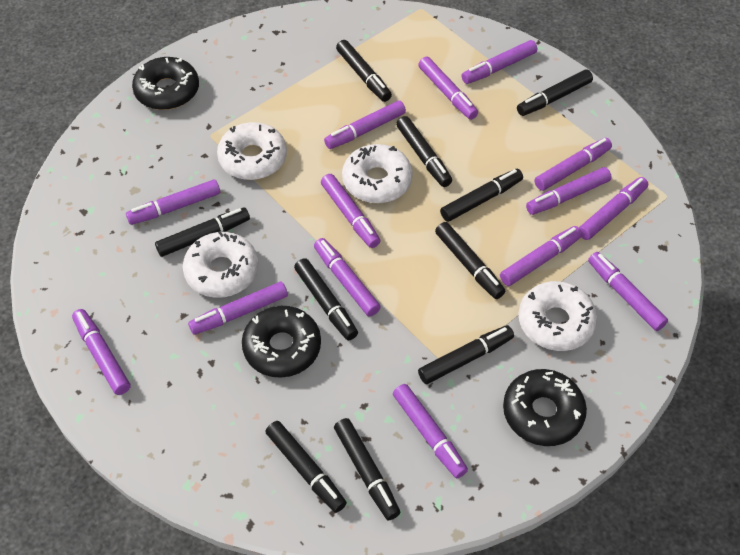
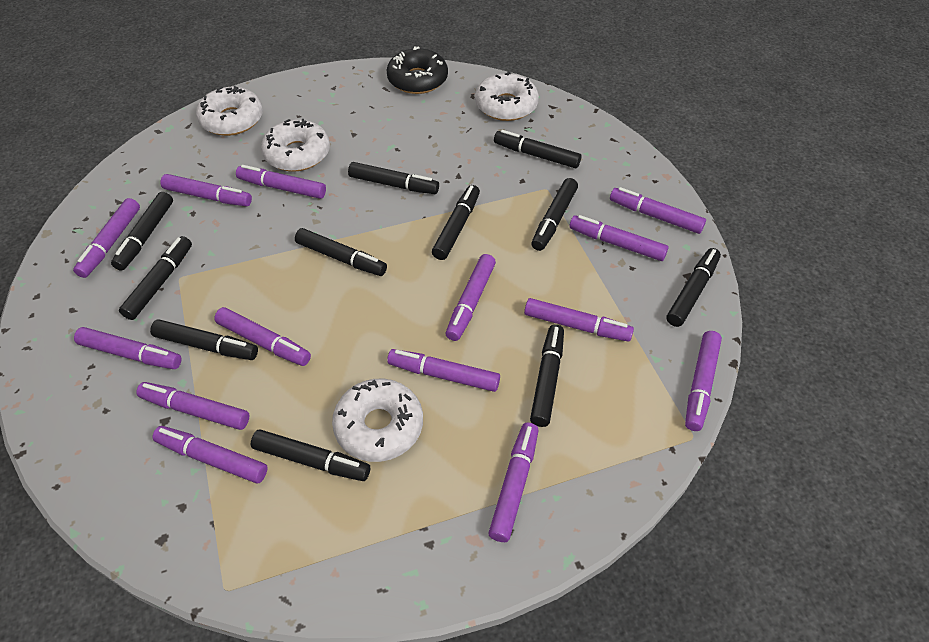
black donut: 3 -> 1
black marker: 10 -> 11

